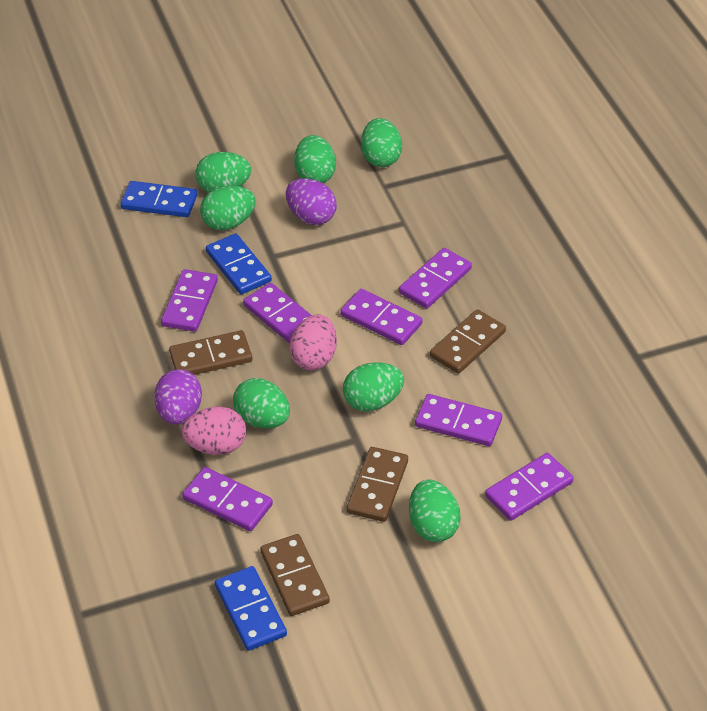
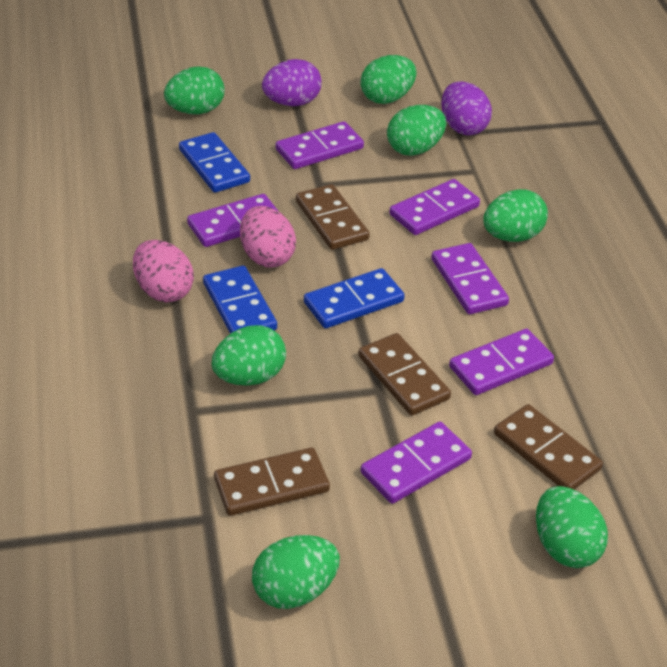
purple domino: 7 -> 6

